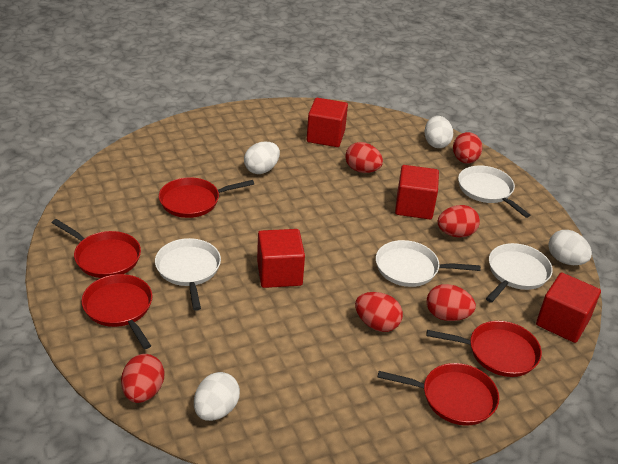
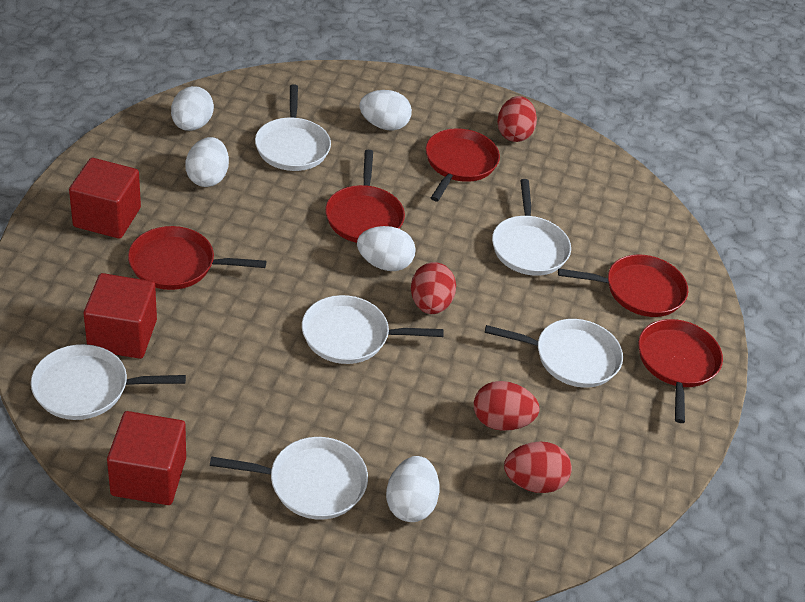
red cube: 4 -> 3
red egg: 6 -> 4
white egg: 4 -> 5
white pan: 4 -> 6

